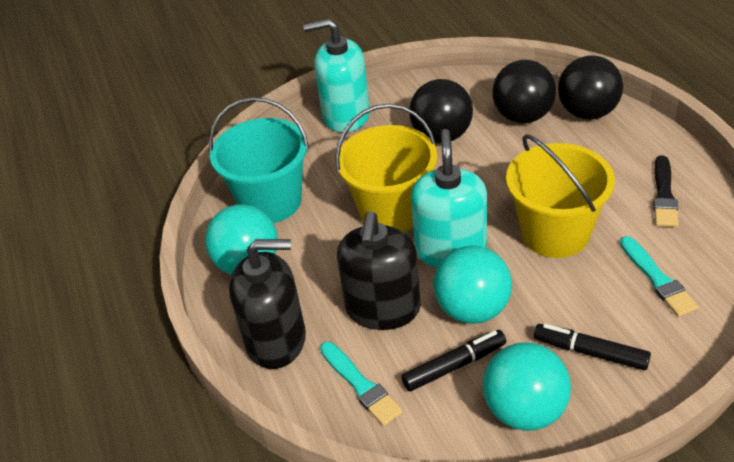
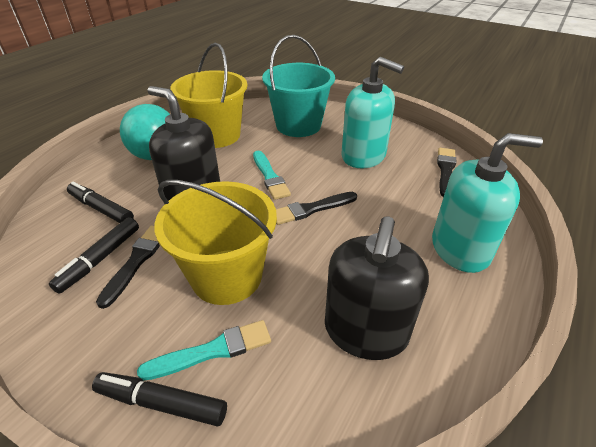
black ball: 3 -> 0
black brush: 1 -> 3
black marker: 2 -> 3
turquoise ball: 3 -> 1

